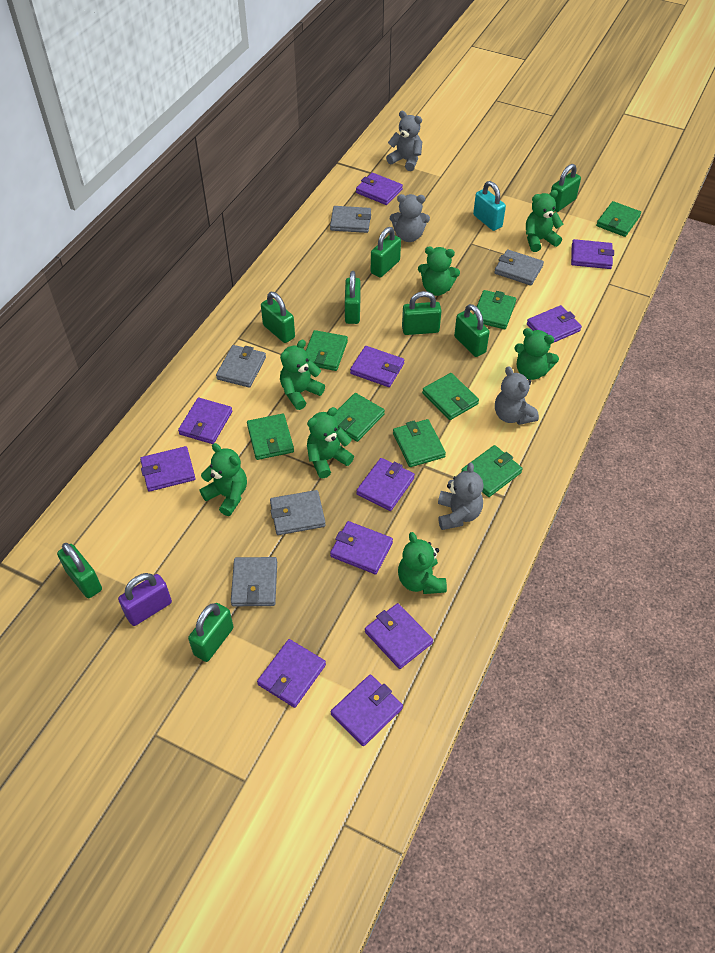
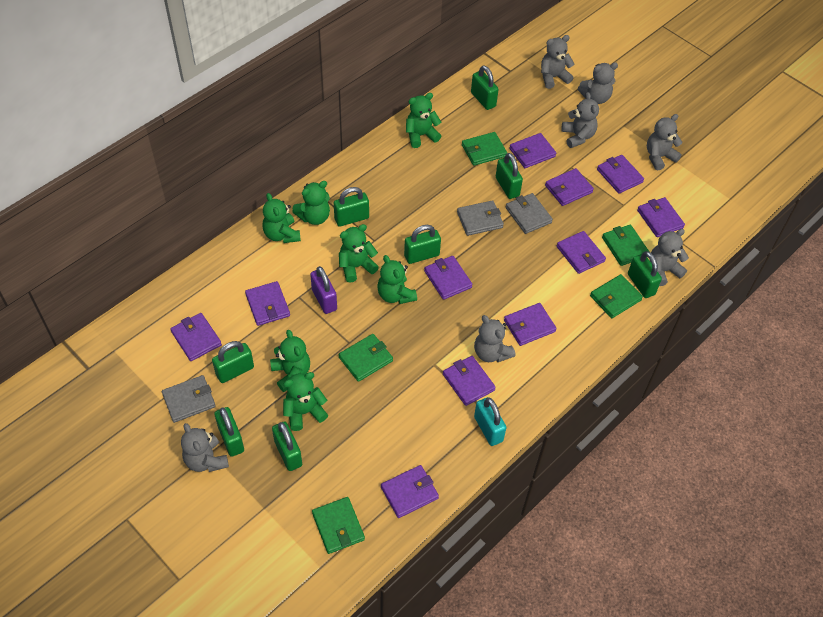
green wallet: 8 -> 5
grey teddy bear: 4 -> 7
grey wallet: 5 -> 3

